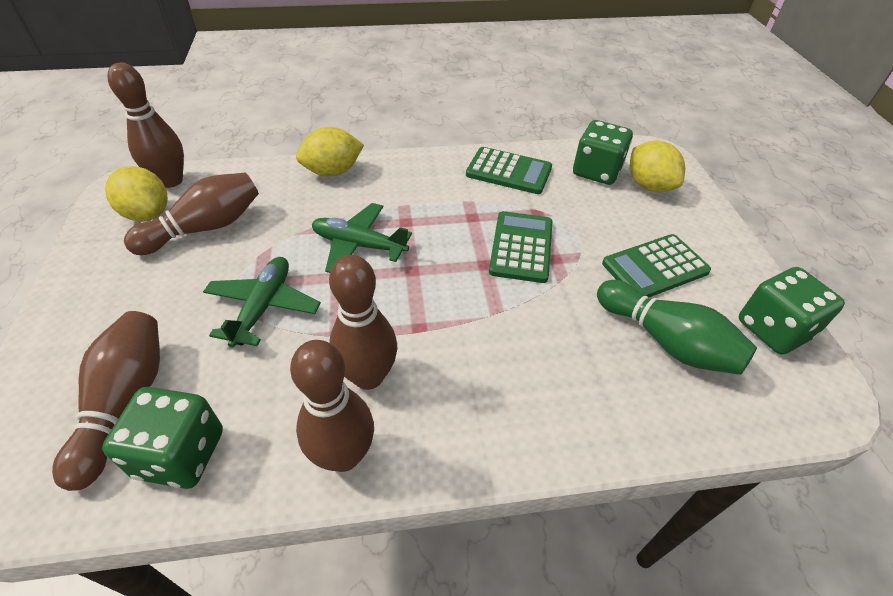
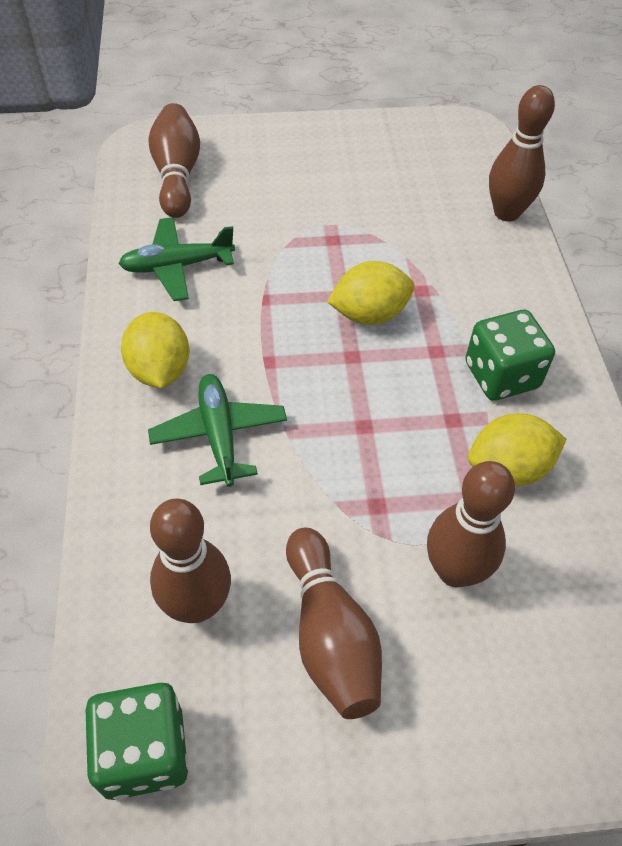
green bowling pin: 1 -> 0
green calculator: 3 -> 0
green dice: 3 -> 2

